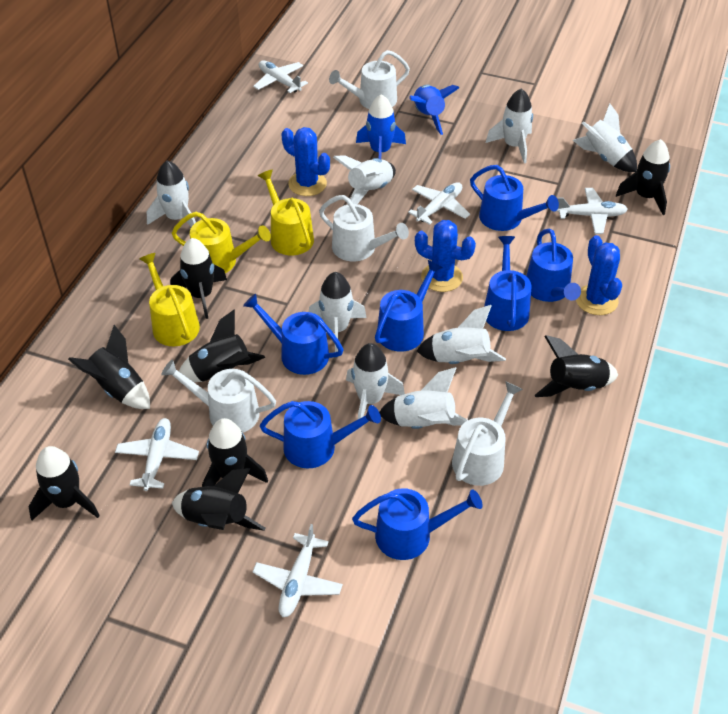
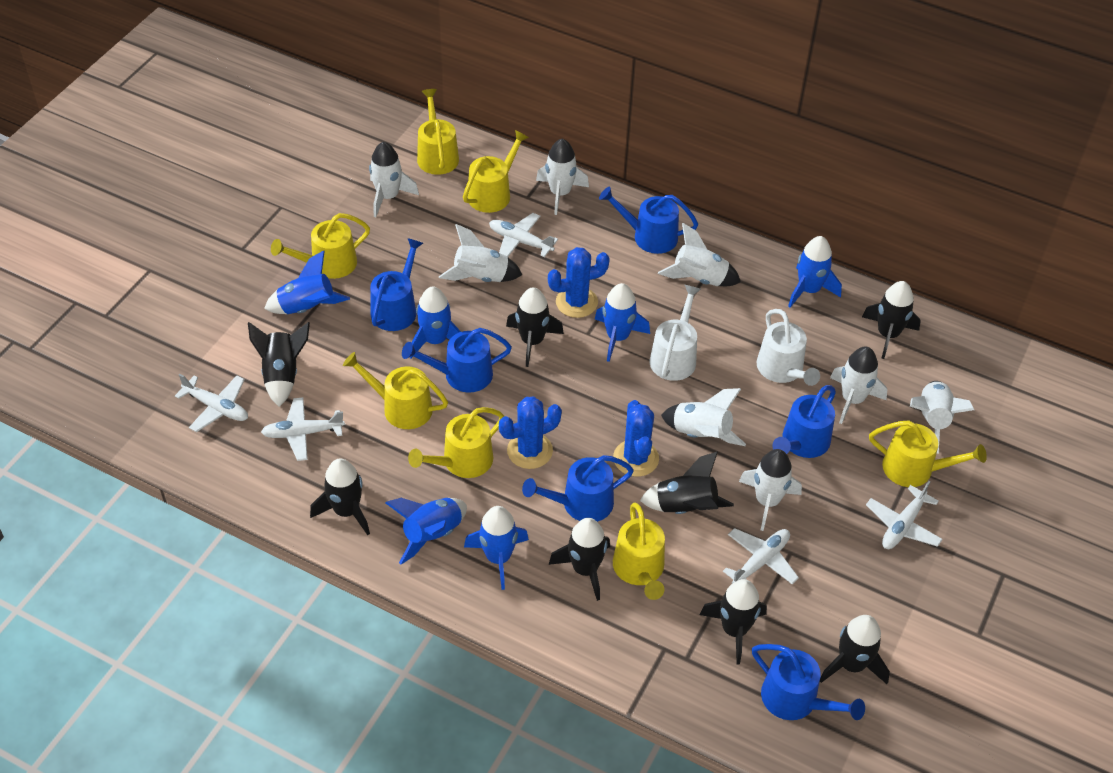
blue rocket: 2 -> 6
blue watering can: 7 -> 6
white watering can: 4 -> 2
yellow watering can: 3 -> 7

